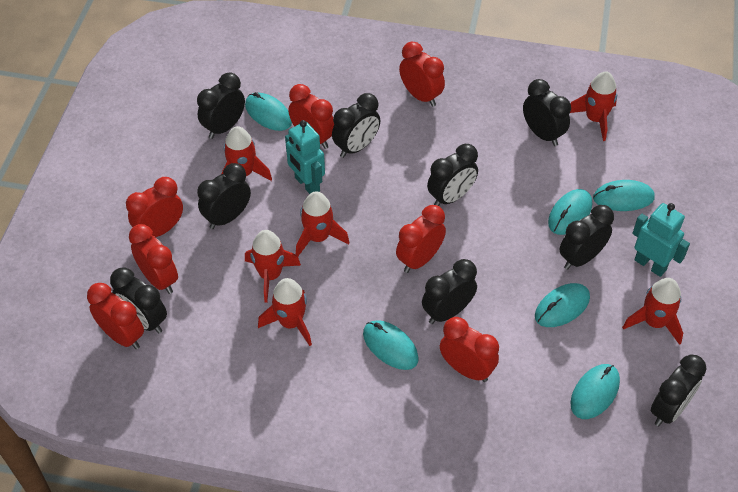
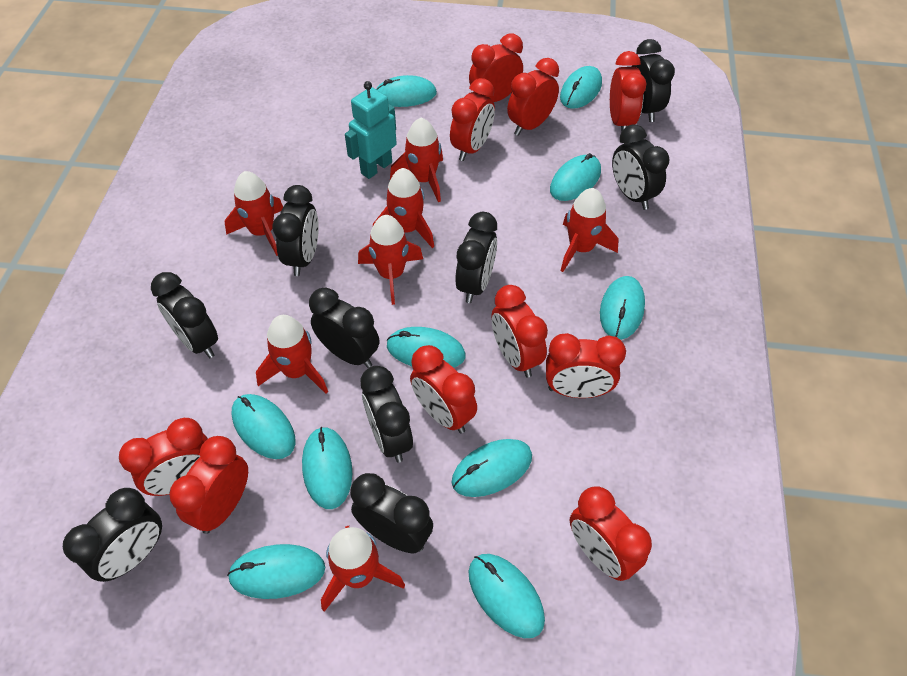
red clock: 7 -> 10
red rocket: 6 -> 7
turquoise mouse: 6 -> 10
turquoise robot: 2 -> 1

